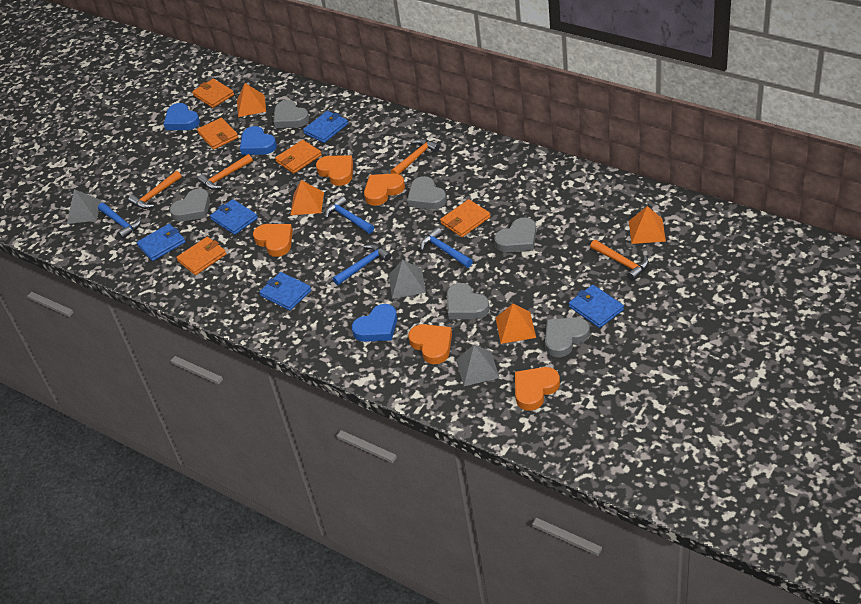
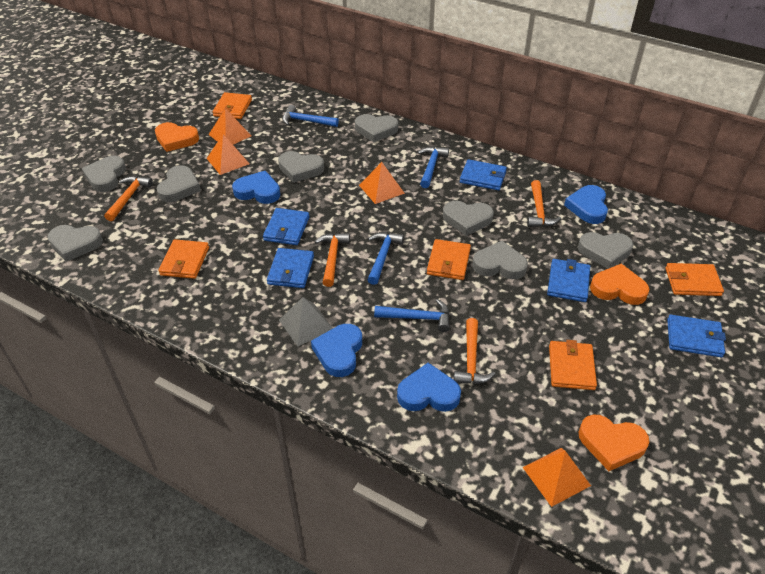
blue heart: 3 -> 4
grey heart: 6 -> 8
grey pyramid: 3 -> 1
orange heart: 5 -> 3

